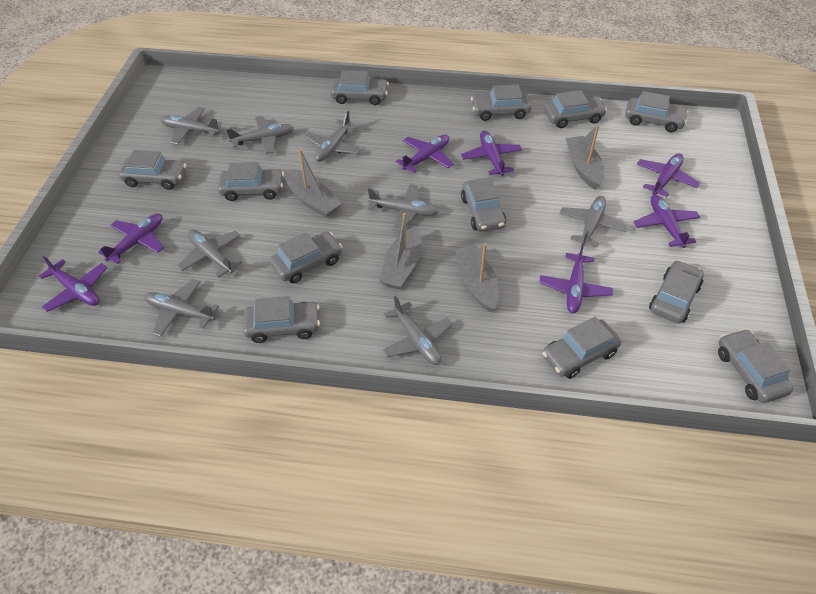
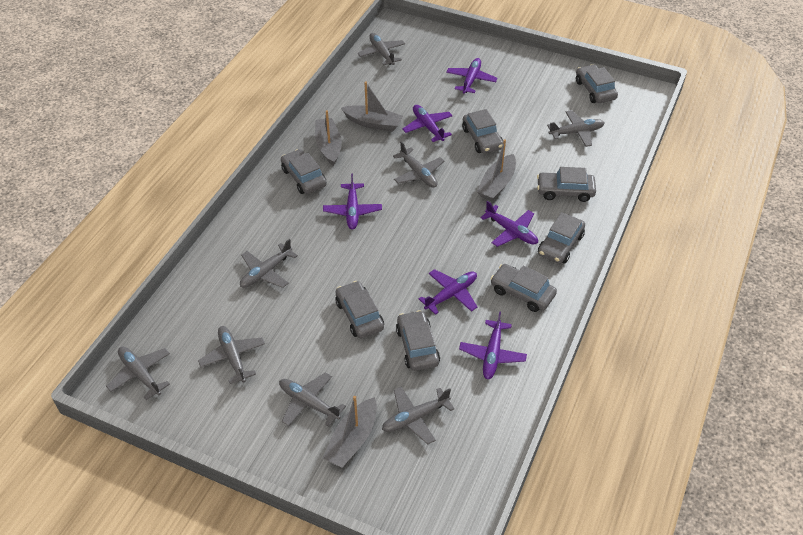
grey car: 12 -> 8
purple plane: 7 -> 6

